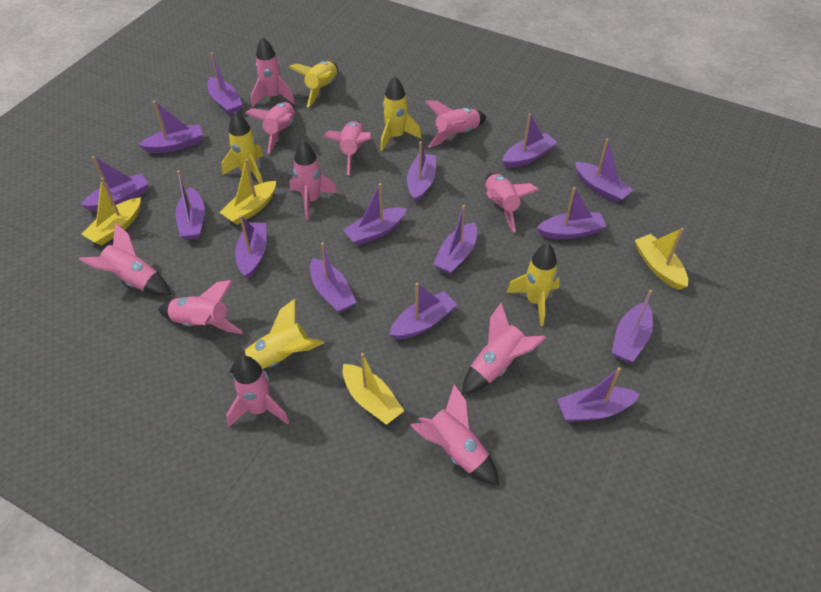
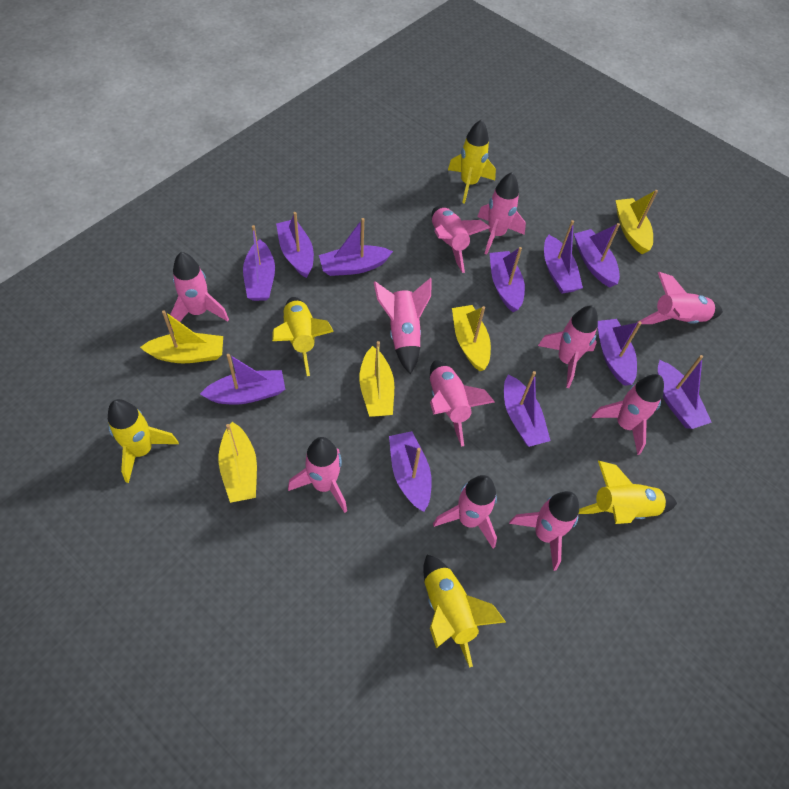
purple boat: 15 -> 11
yellow boat: 4 -> 5

